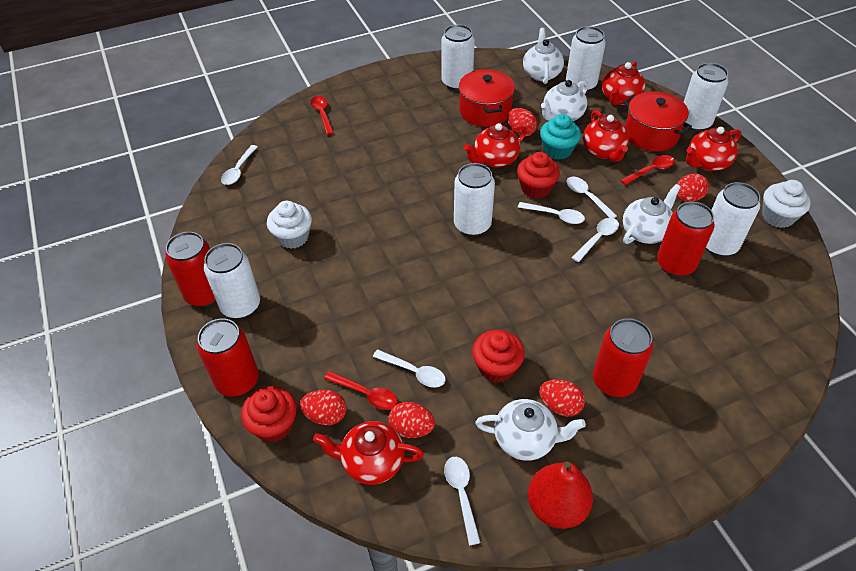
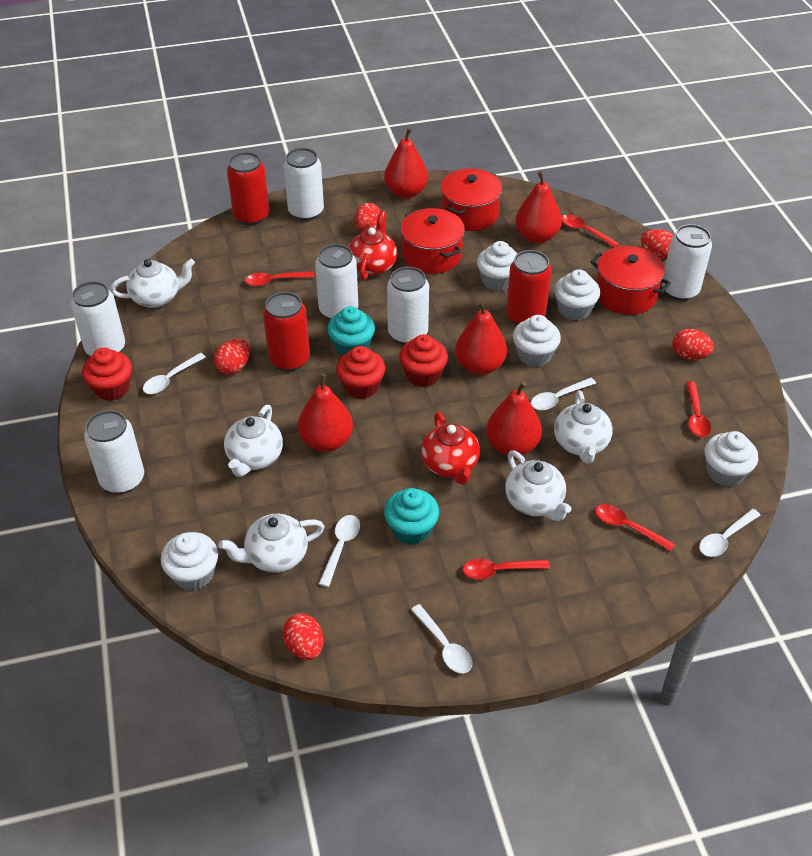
red can: 4 -> 3
red pear: 1 -> 5
red pot: 2 -> 3
red spoon: 3 -> 5
red teapot: 5 -> 2
turquoise cupcake: 1 -> 2
white cupcake: 2 -> 5
white spoon: 6 -> 5
white teapot: 4 -> 5

